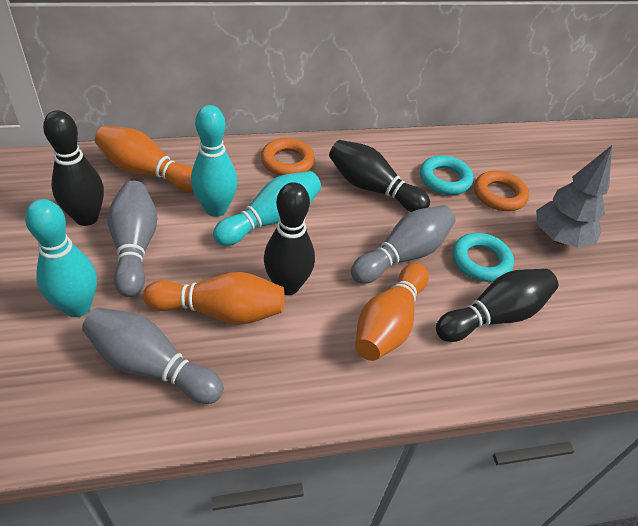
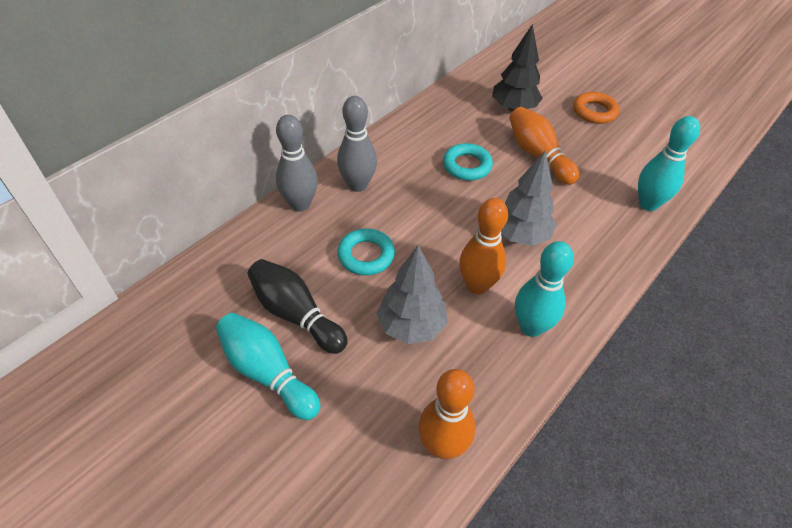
black bowling pin: 4 -> 1
black tree: 0 -> 1
grey bowling pin: 3 -> 2
grey tree: 1 -> 2
orange ring: 2 -> 1

